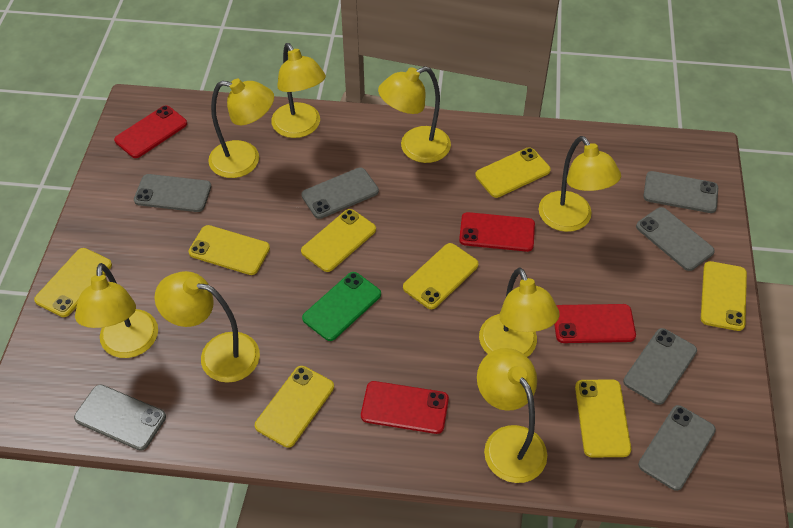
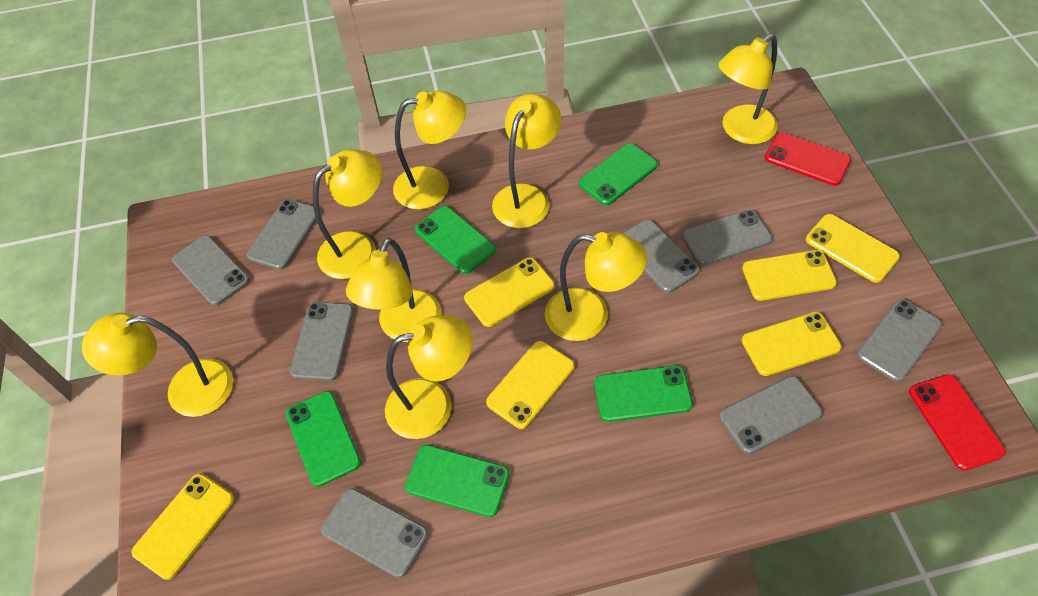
green phone: 1 -> 5
grey phone: 7 -> 8
red phone: 4 -> 2
yellow phone: 8 -> 6

